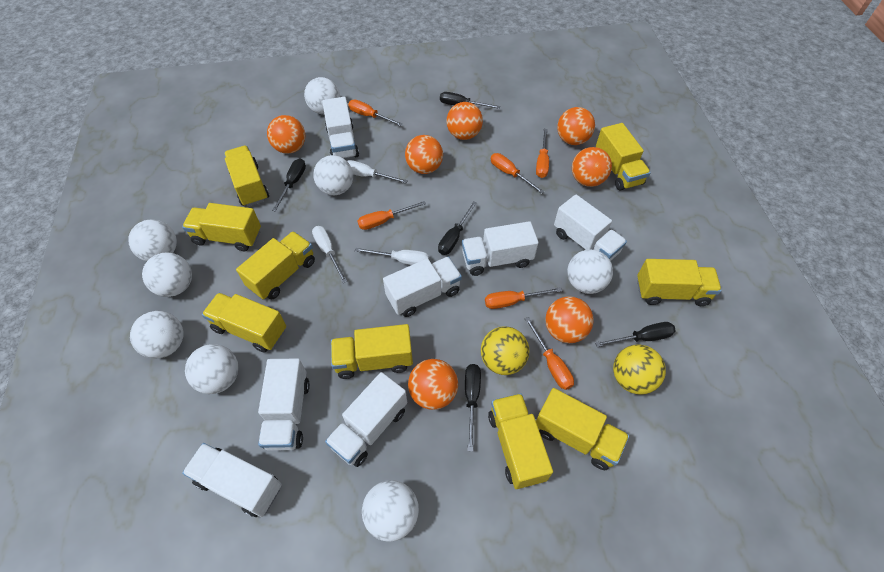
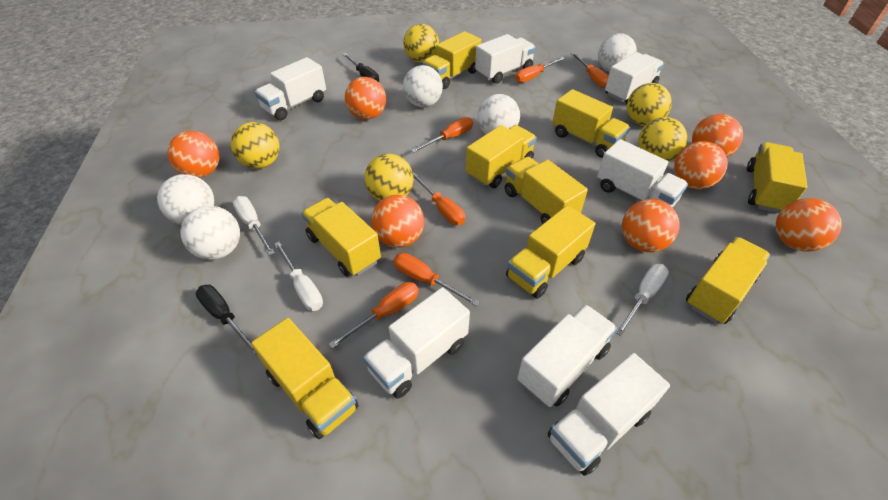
black screwdriver: 5 -> 2
white ball: 8 -> 5
yellow ball: 2 -> 5

